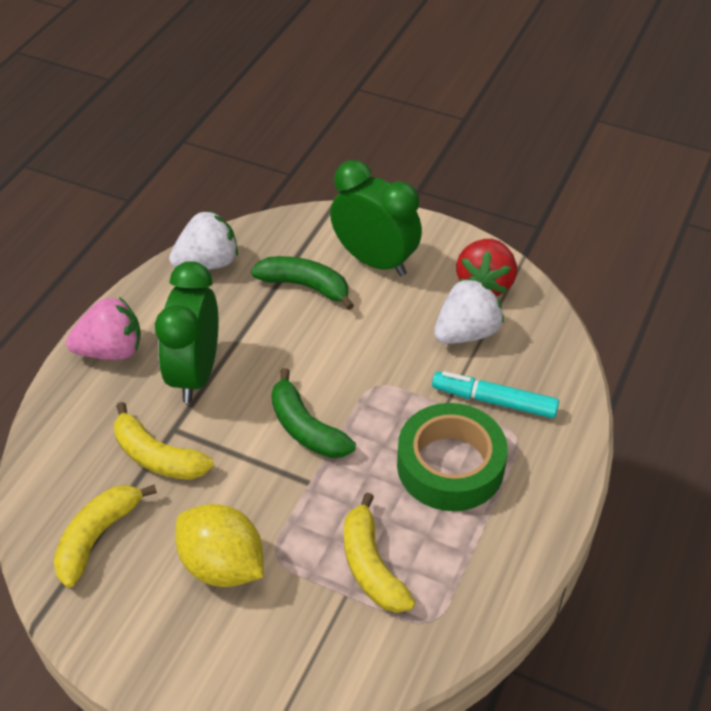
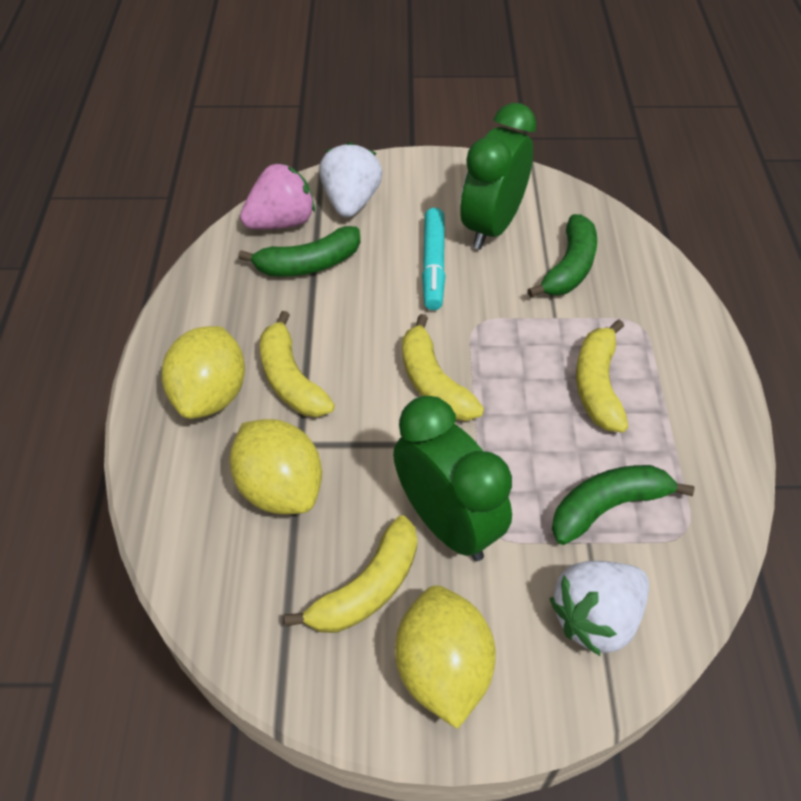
green banana: 2 -> 3
green tape: 1 -> 0
red strawberry: 1 -> 0
yellow banana: 3 -> 4
yellow lemon: 1 -> 3

